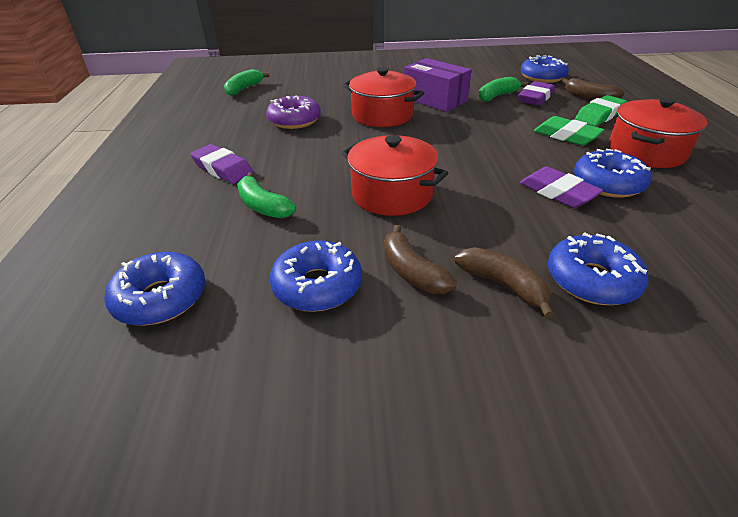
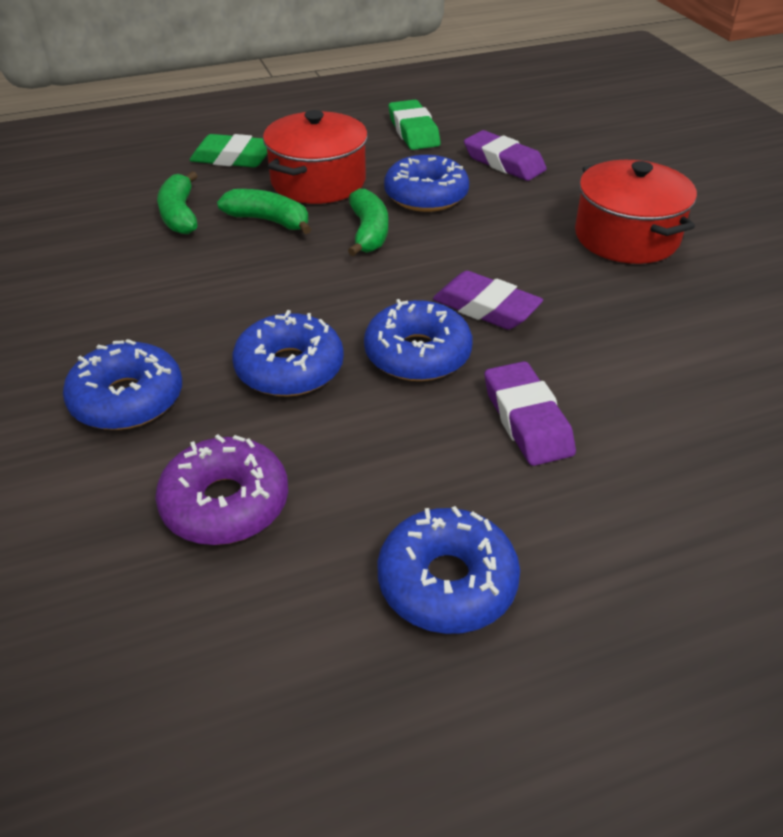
brown banana: 3 -> 0
purple box: 1 -> 0
red pot: 3 -> 2

